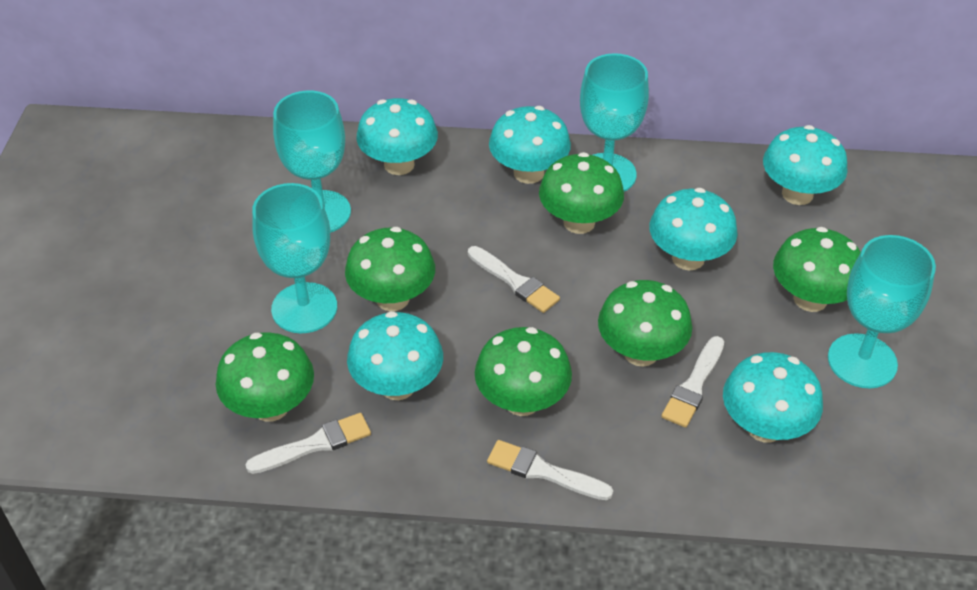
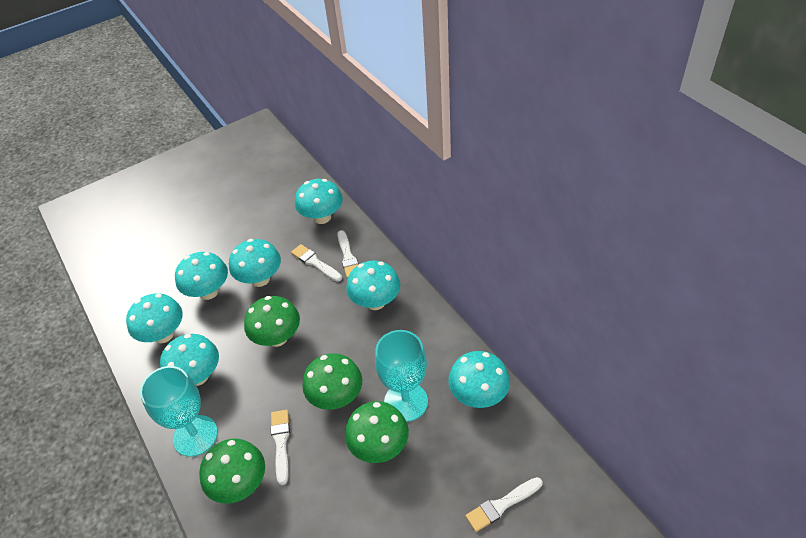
green mushroom: 6 -> 4
turquoise goblet: 4 -> 2
turquoise mushroom: 6 -> 7

